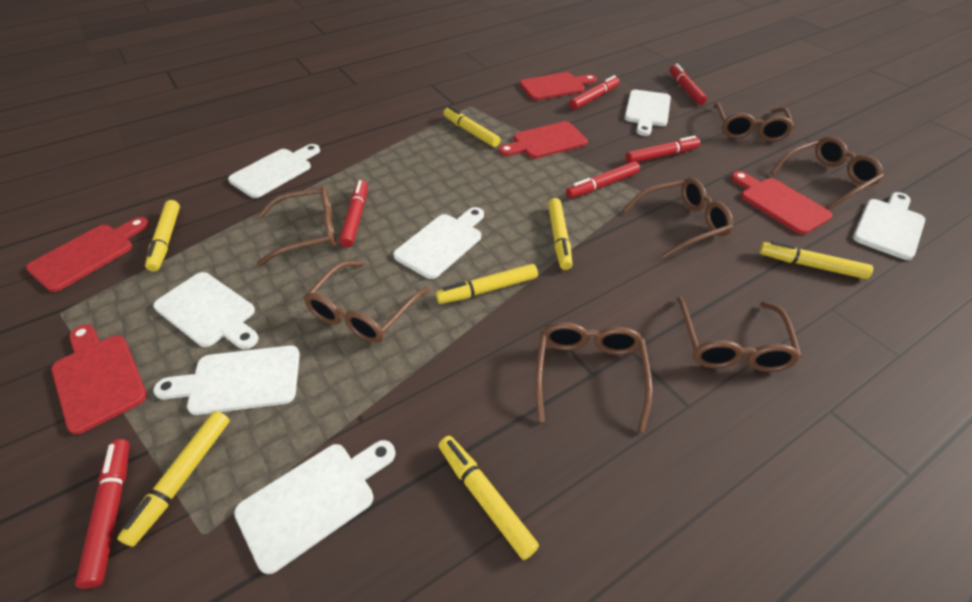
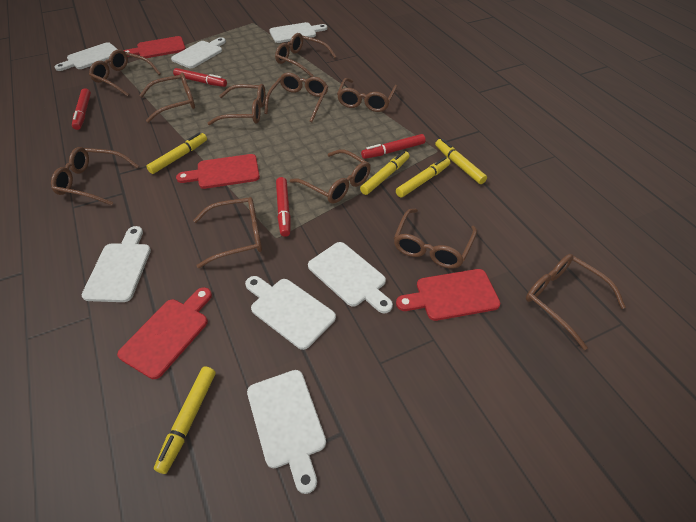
brown glasses: 7 -> 11
red cutting board: 5 -> 4
red marker: 6 -> 4
yellow marker: 7 -> 5

